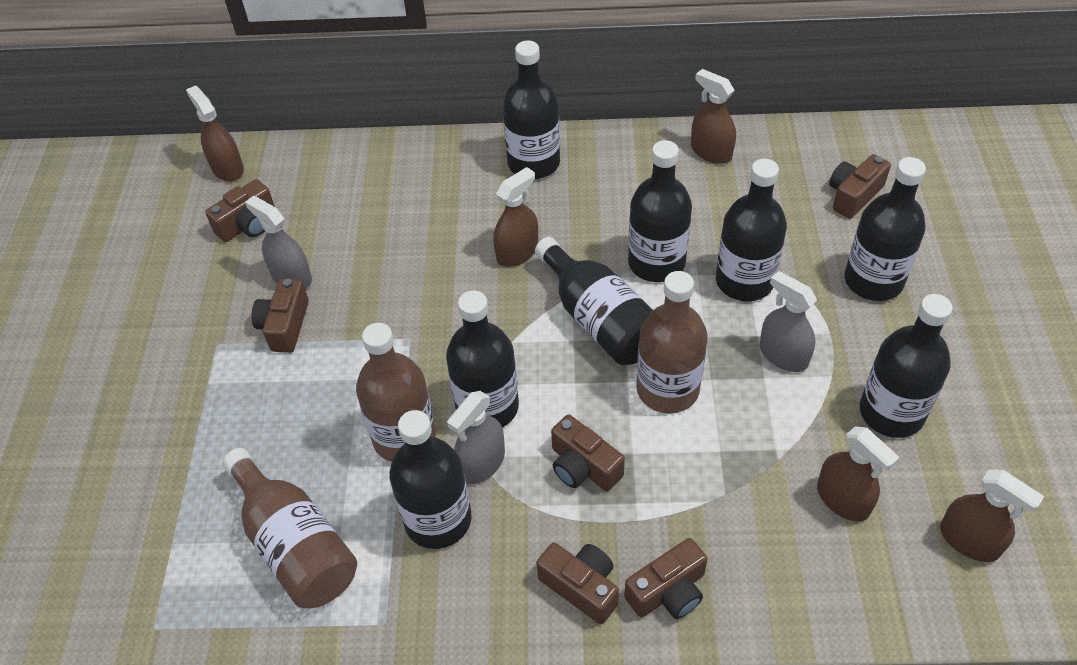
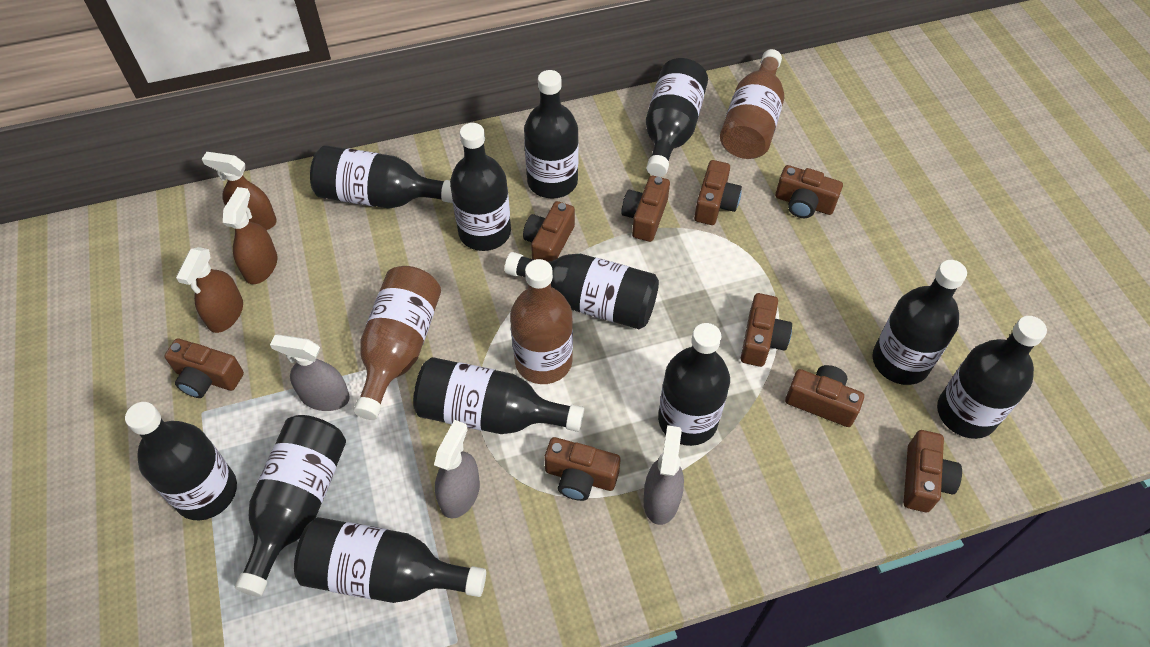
black bottle: 8 -> 12
brown camera: 6 -> 9
brown spray bottle: 5 -> 3

